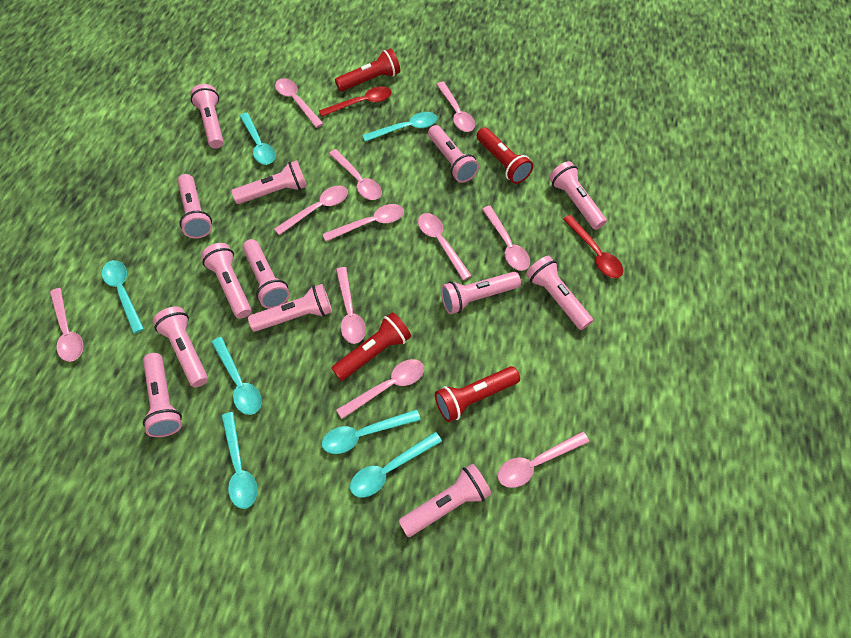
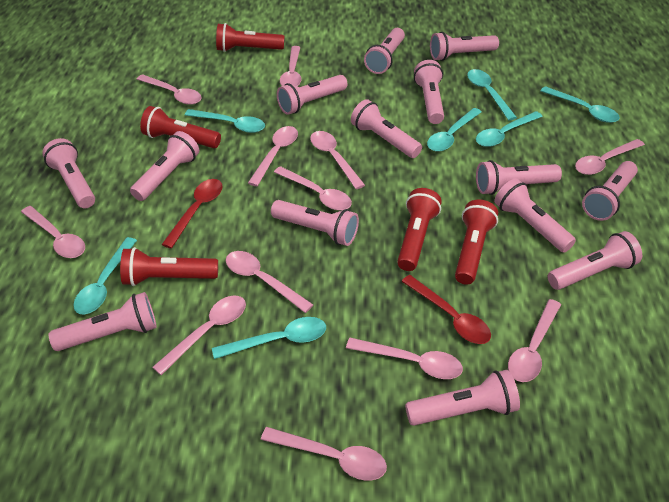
pink flashlight: 13 -> 14
pink spoon: 11 -> 12
red flashlight: 4 -> 5

